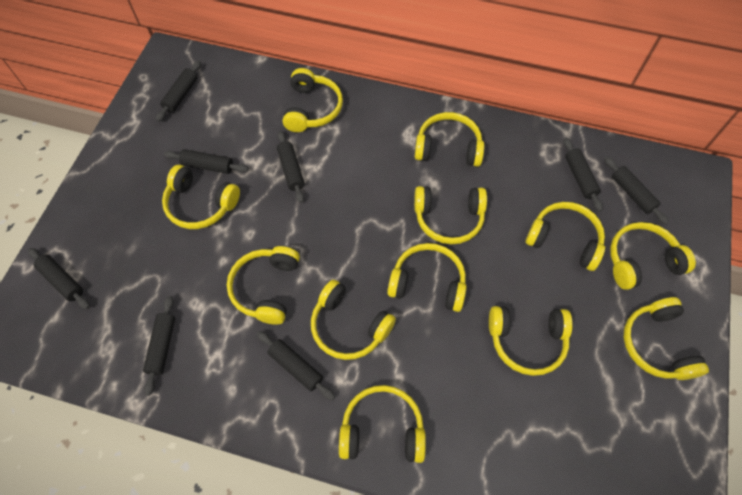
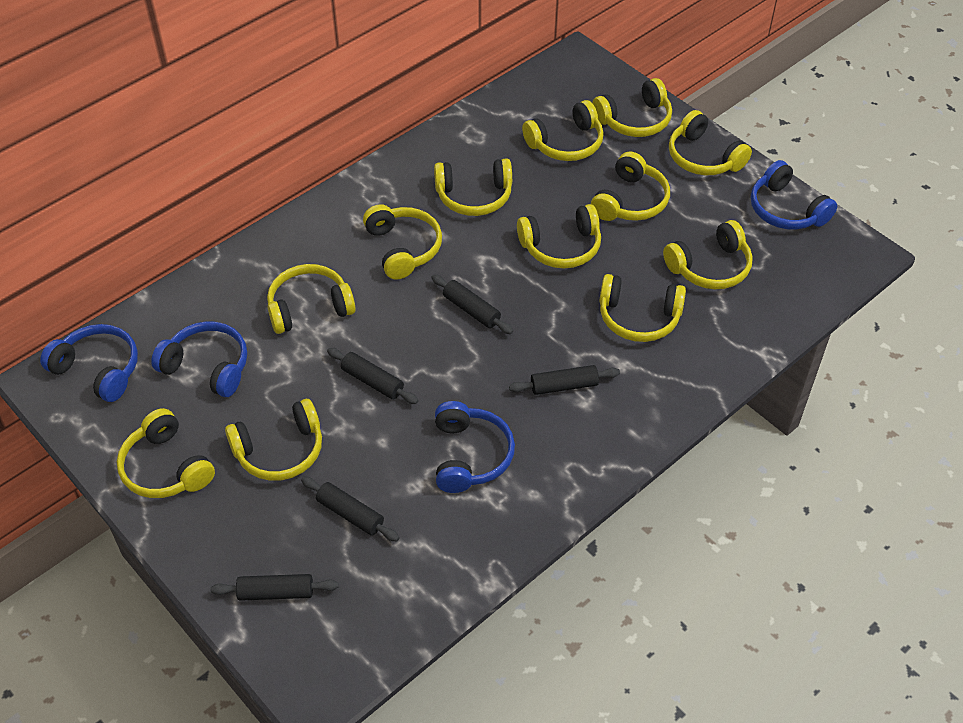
black rolling pin: 8 -> 5
blue headphones: 0 -> 4

